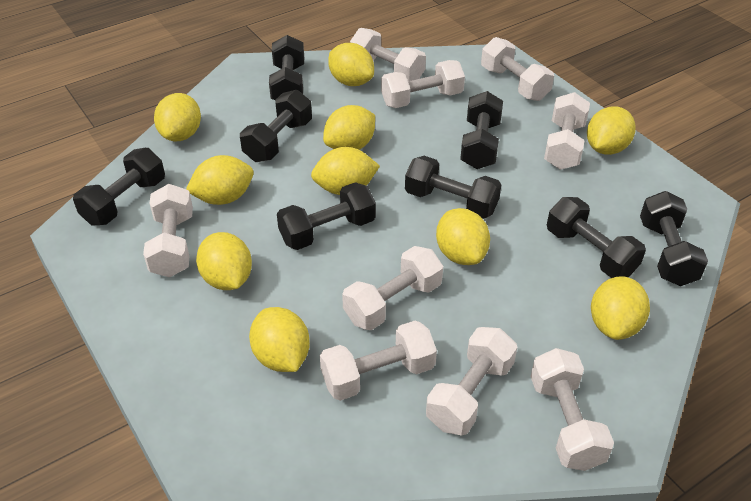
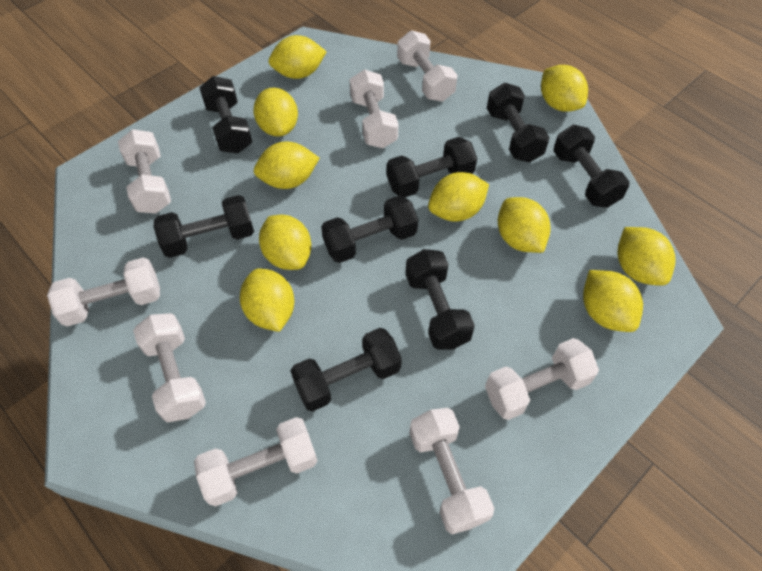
white dumbbell: 9 -> 8

